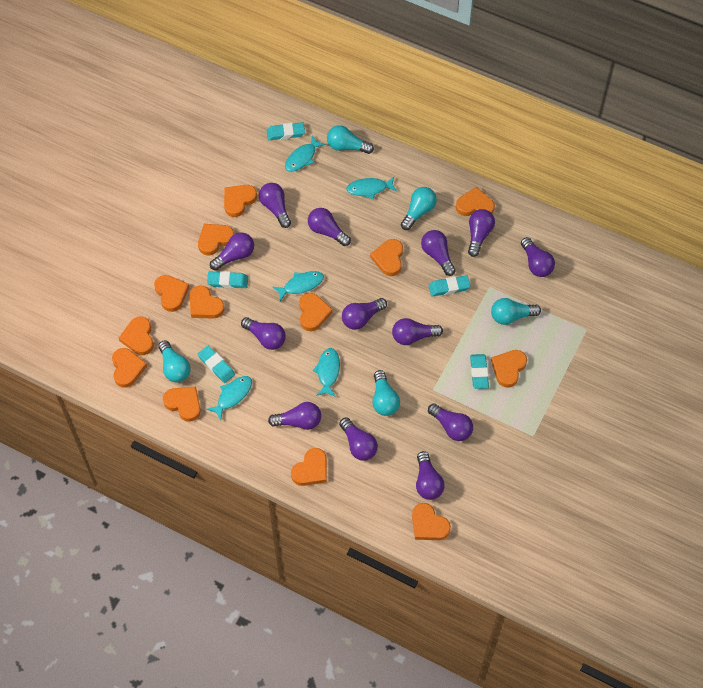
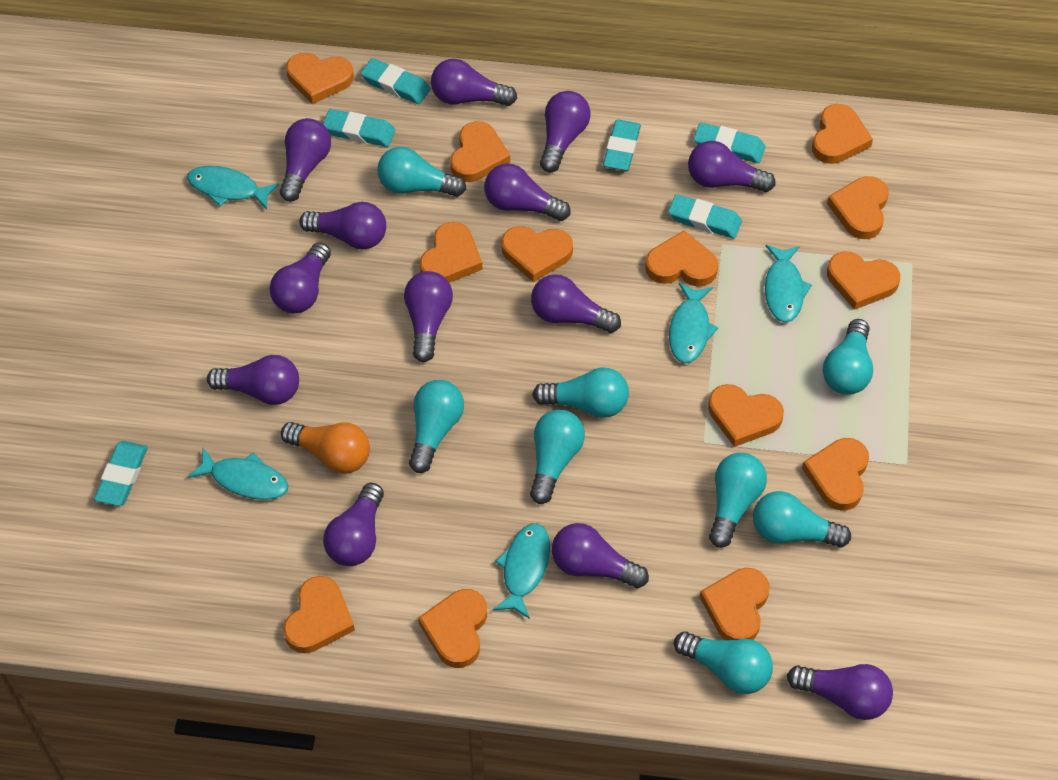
orange light bulb: 0 -> 1
turquoise eraser: 5 -> 6
turquoise light bulb: 5 -> 8

